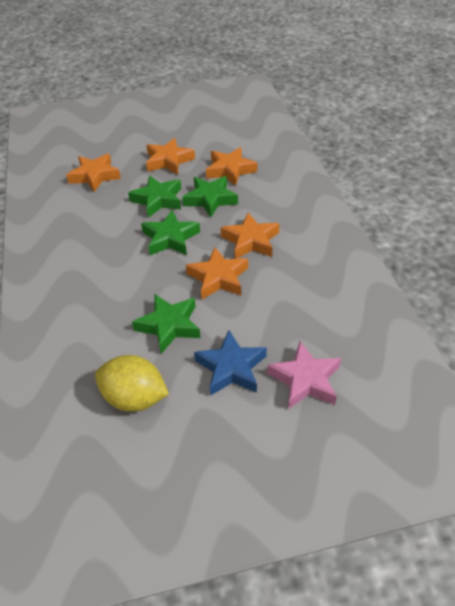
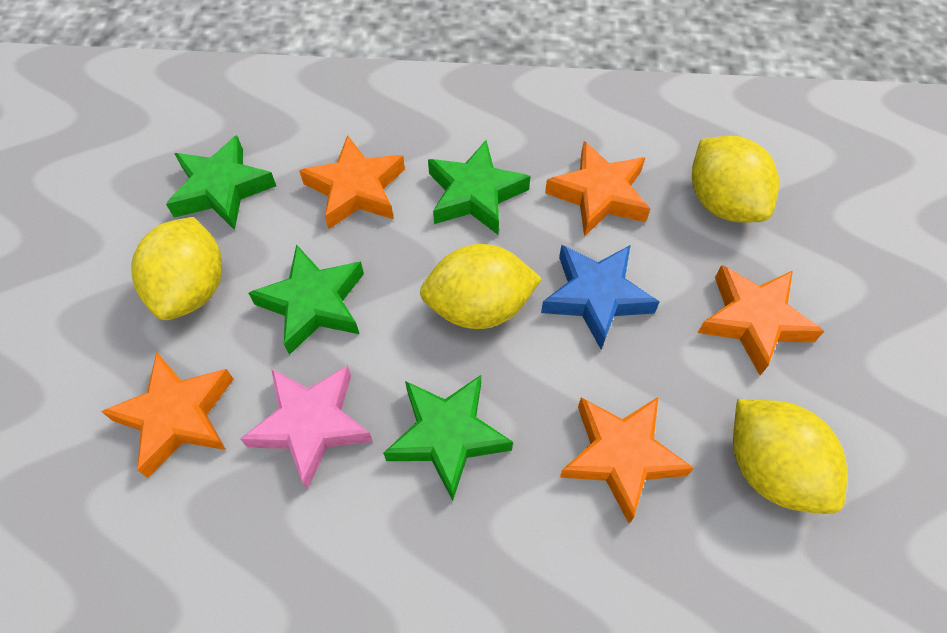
yellow lemon: 1 -> 4

